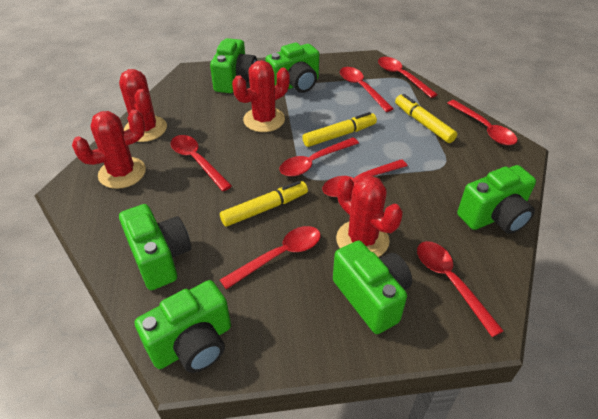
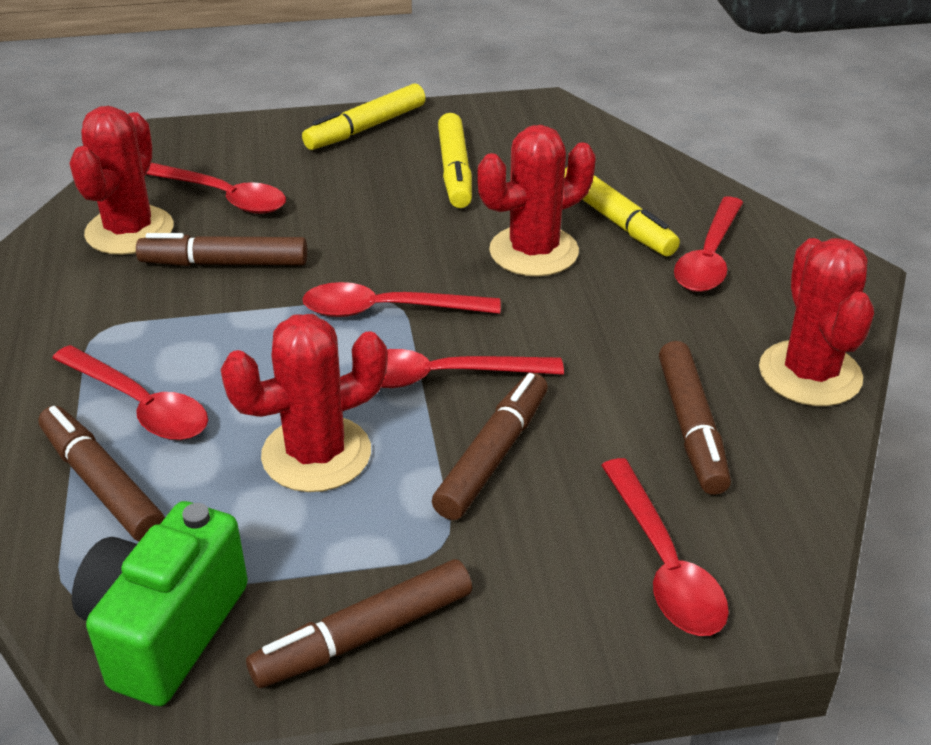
brown marker: 0 -> 5
green camera: 6 -> 1
red spoon: 8 -> 6

